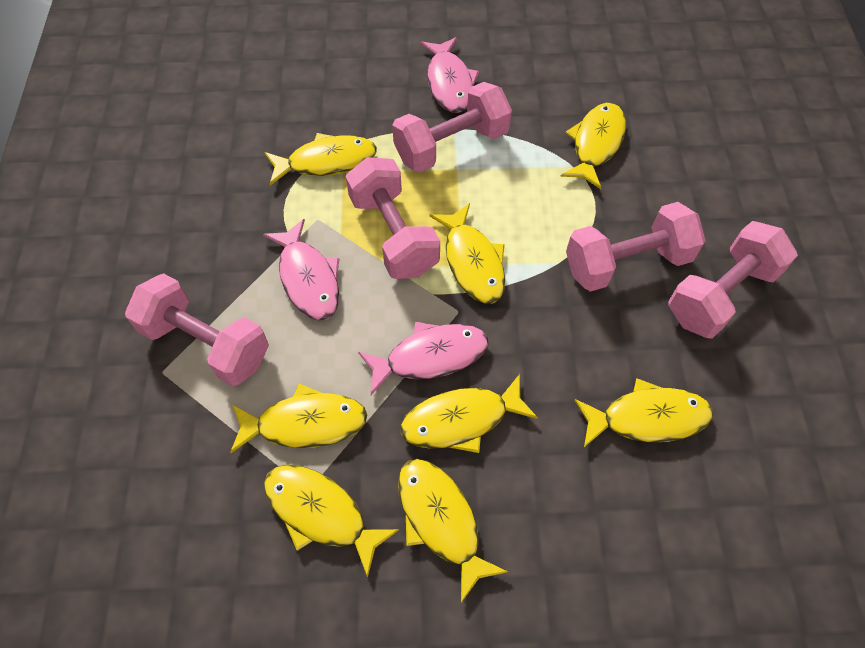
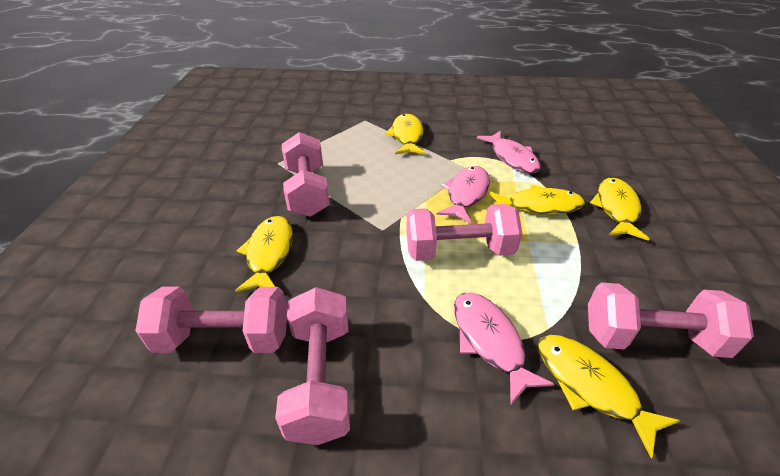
yellow fish: 8 -> 5

